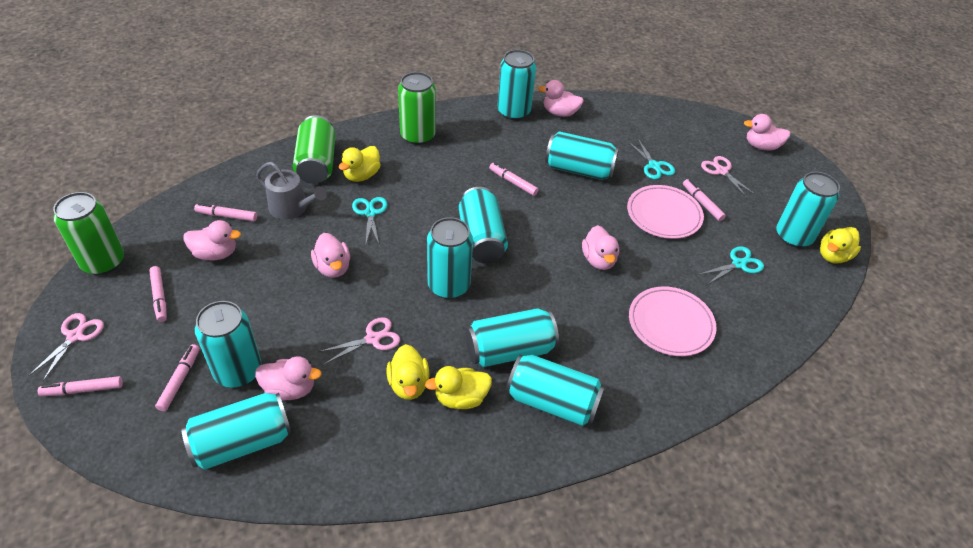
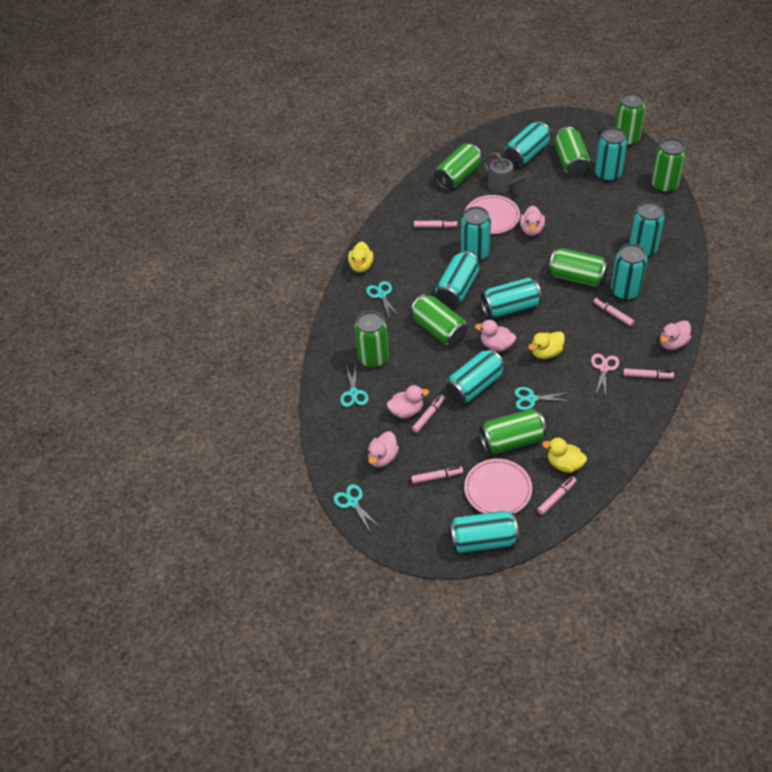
green can: 3 -> 8
pink duck: 6 -> 5
pink scissors: 3 -> 1
turquoise scissors: 3 -> 4
yellow duck: 4 -> 3

